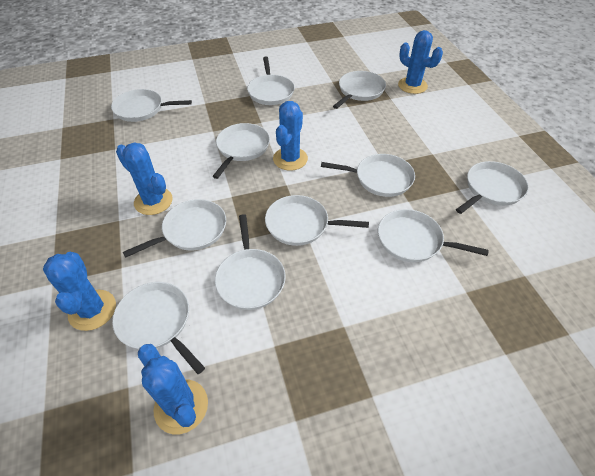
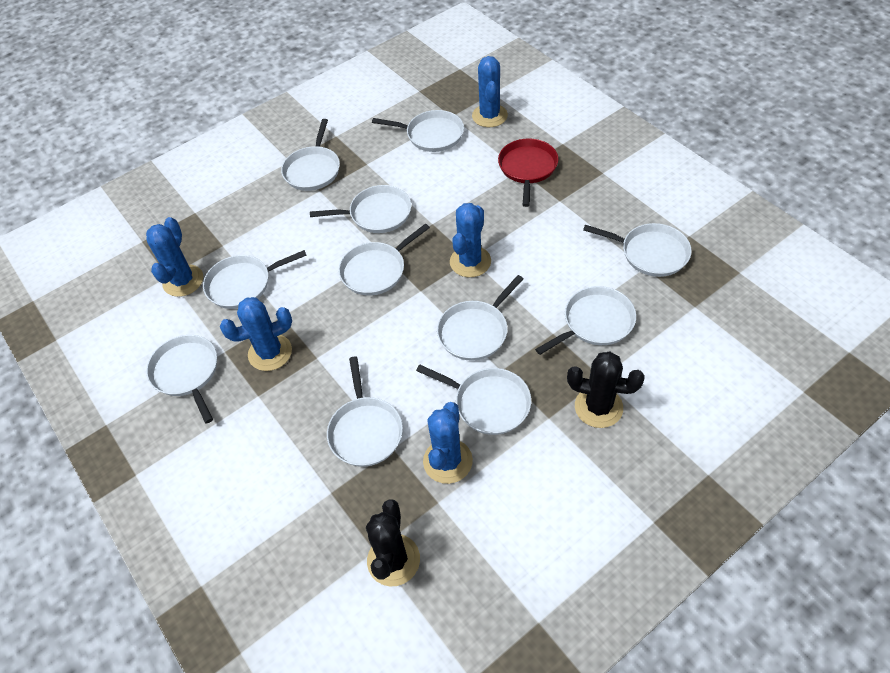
black cactus: 0 -> 2
red pan: 0 -> 1

